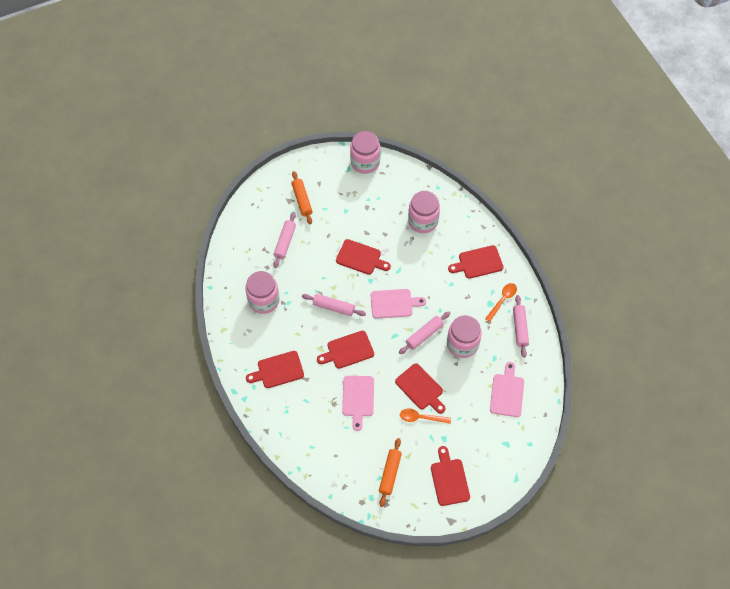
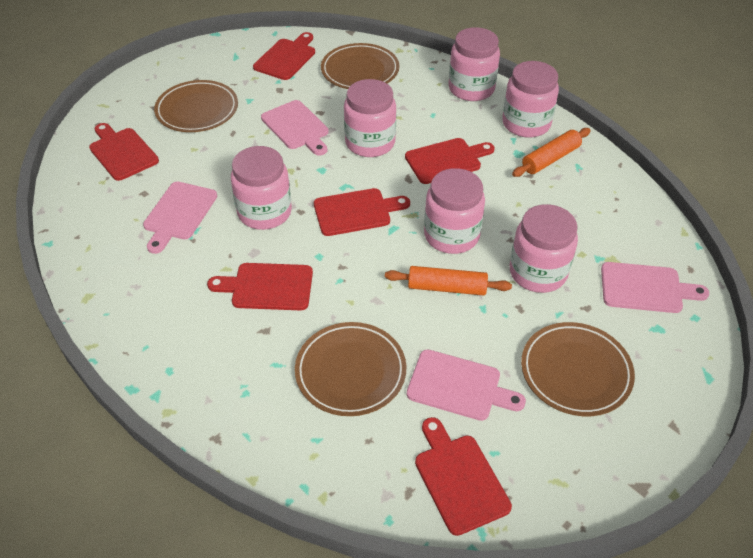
brown plate: 0 -> 4
orange spoon: 2 -> 0
pink cutting board: 3 -> 4
pink jar: 4 -> 6
pink rolling pin: 4 -> 0

